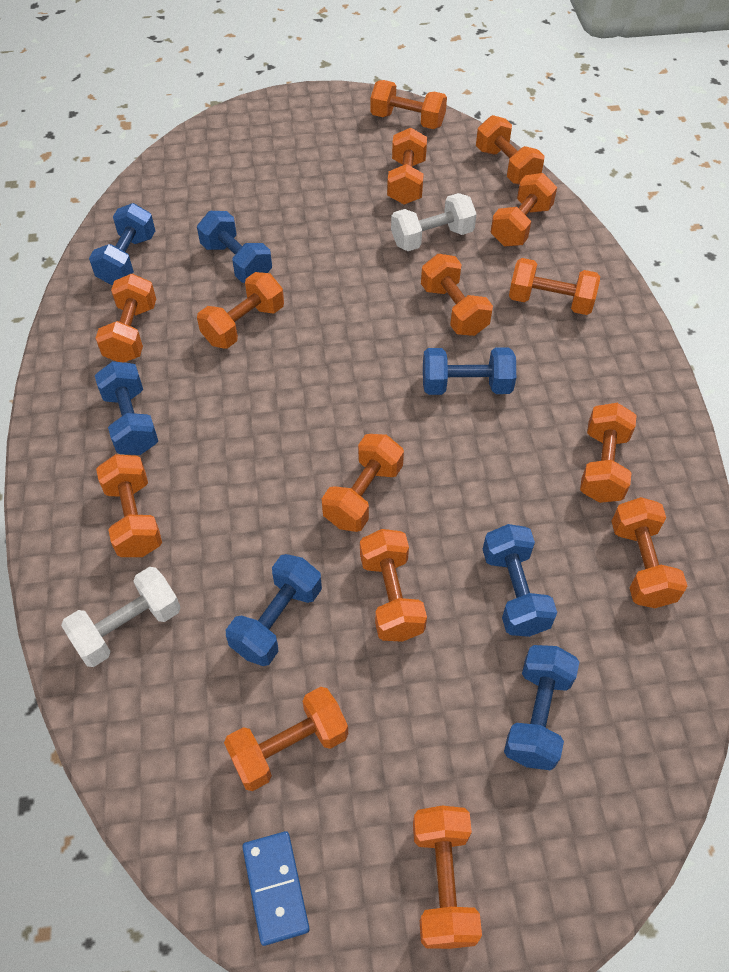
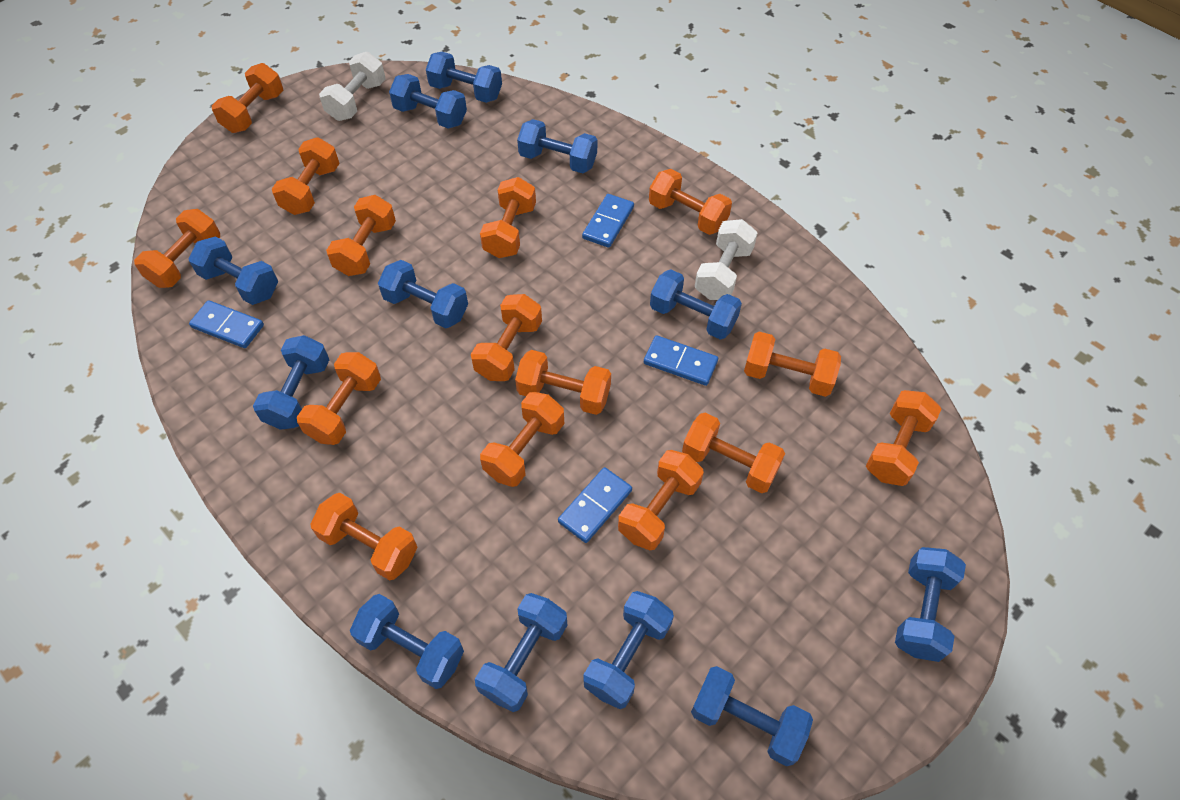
blue domino: 1 -> 4
blue dumbbell: 7 -> 12

